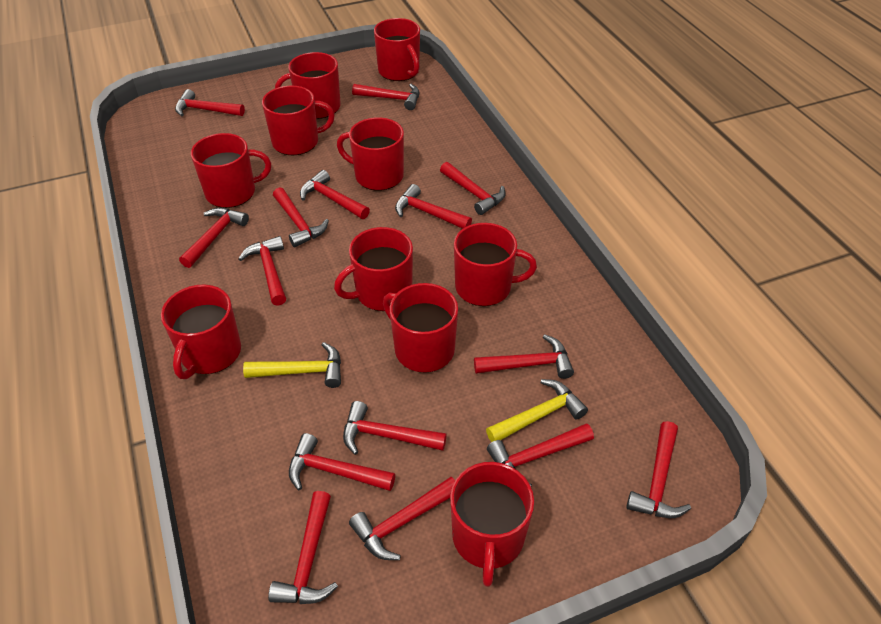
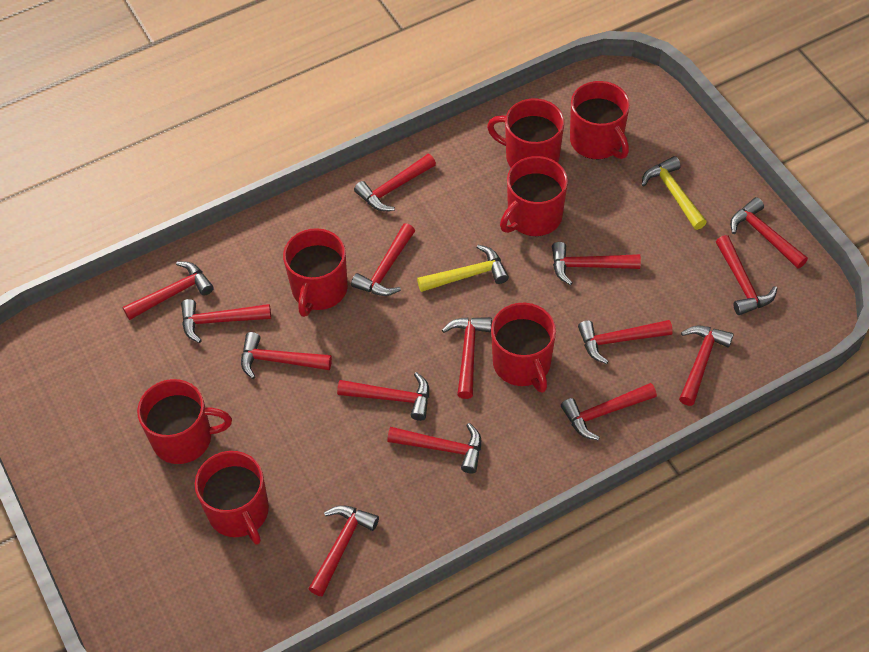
red mug: 10 -> 7

